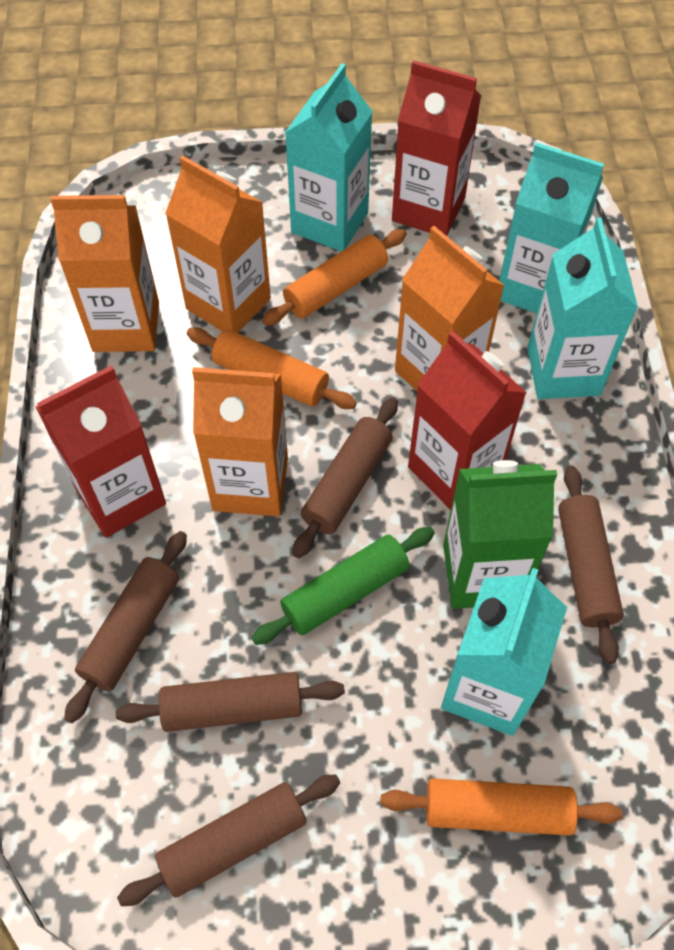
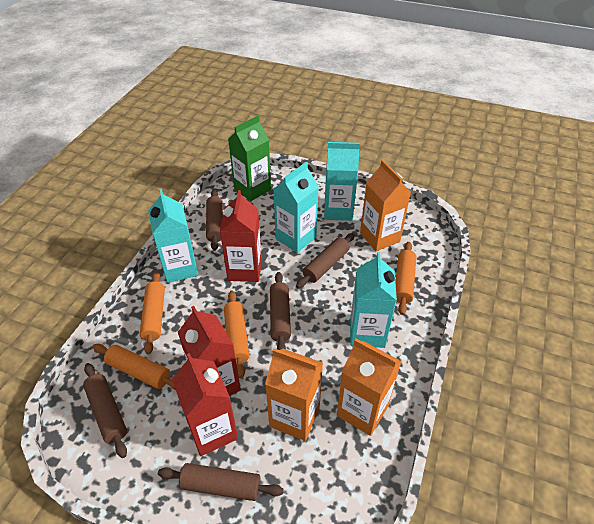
green rolling pin: 1 -> 0
orange carton: 4 -> 3
orange rolling pin: 3 -> 4

